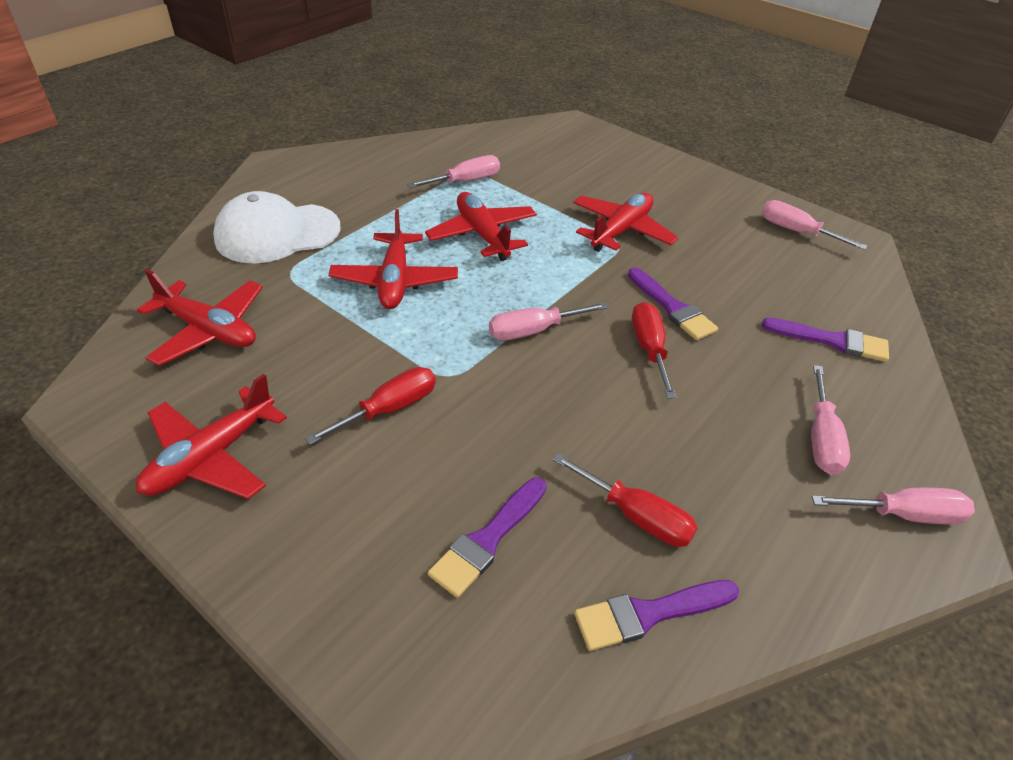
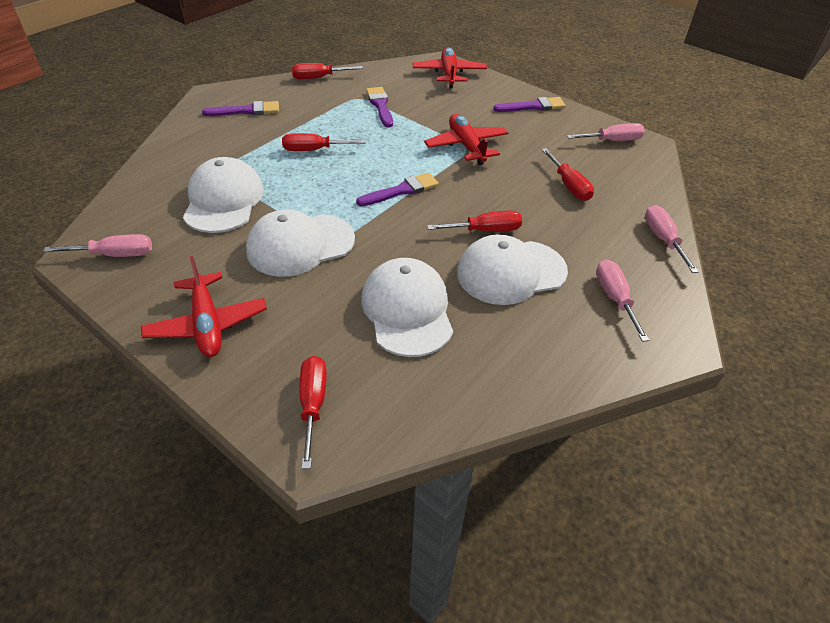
pink screwdriver: 5 -> 4
red plane: 5 -> 3
red screwdriver: 3 -> 5
white cap: 1 -> 4

